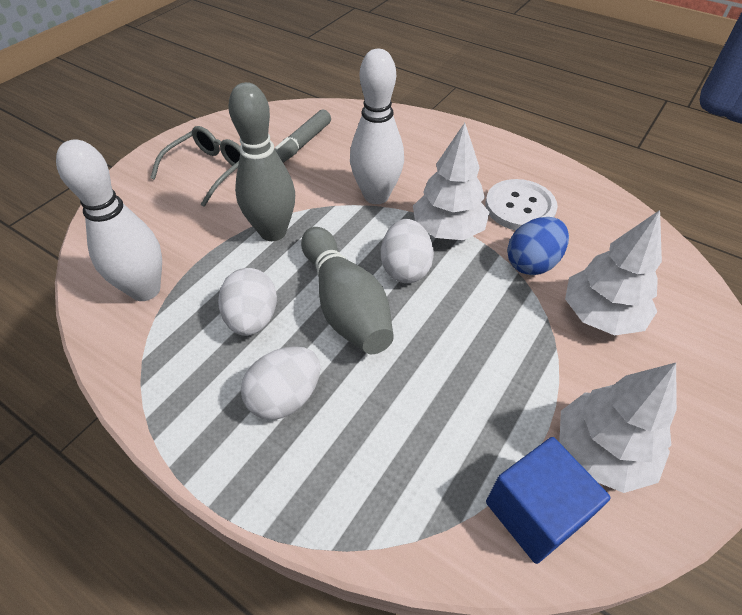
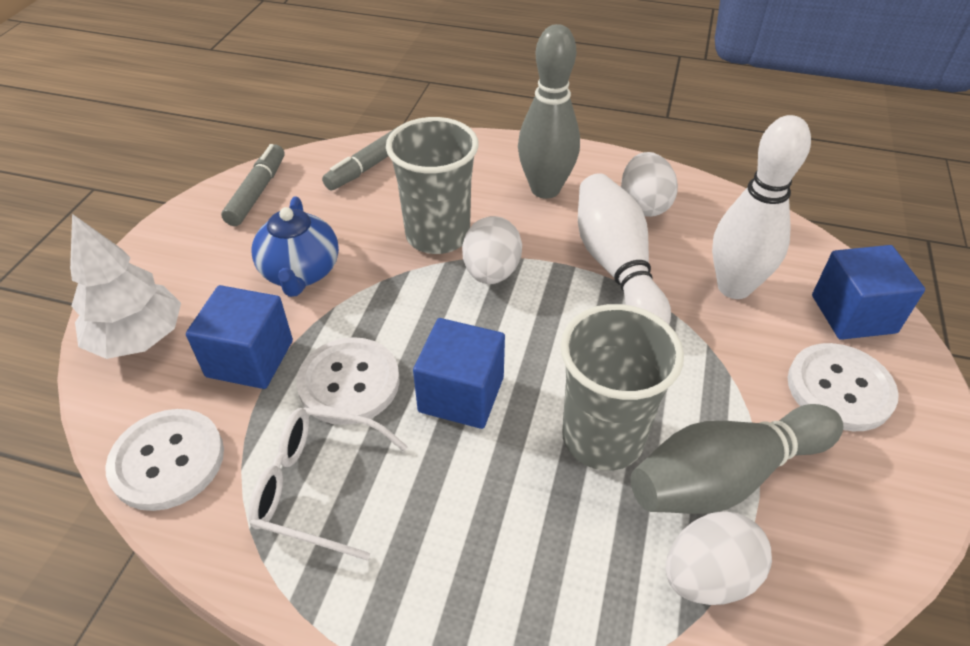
blue cube: 1 -> 3
blue egg: 1 -> 0
blue teapot: 0 -> 1
grey cup: 0 -> 2
grey glasses: 1 -> 0
grey marker: 1 -> 2
white button: 1 -> 3
white glasses: 0 -> 1
white tree: 3 -> 1

